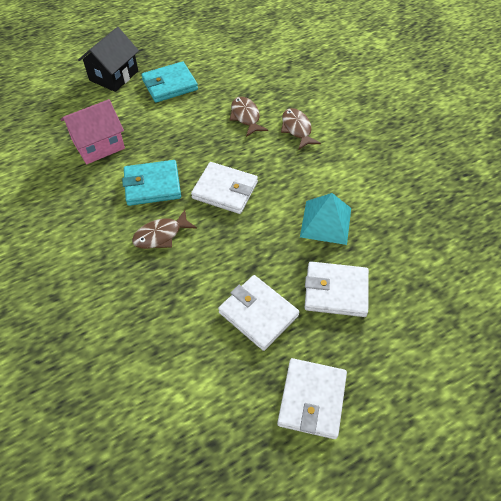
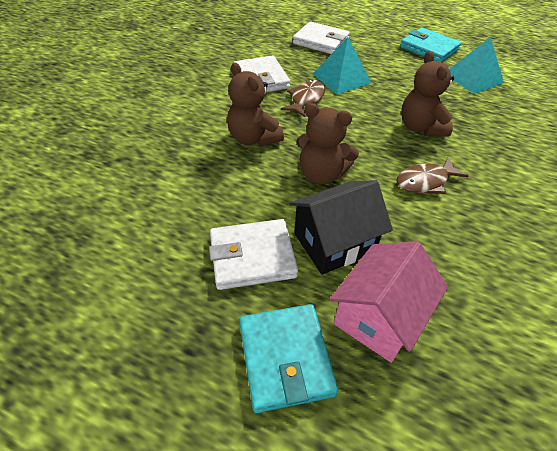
brown fish: 3 -> 2
brown teddy bear: 0 -> 3
turquoise pyramid: 1 -> 2
white wallet: 4 -> 3

